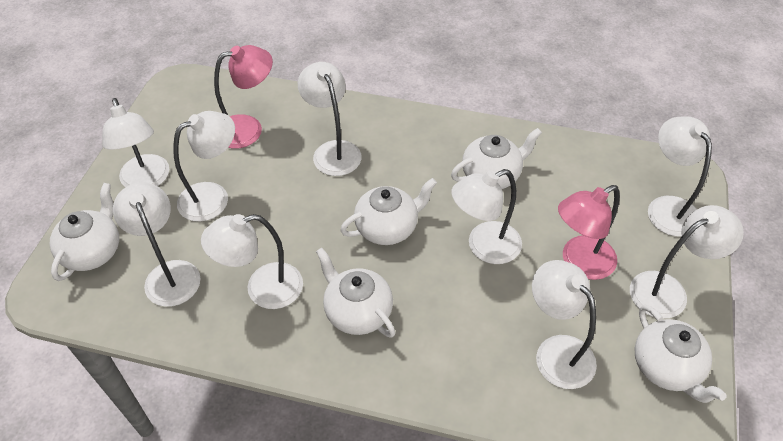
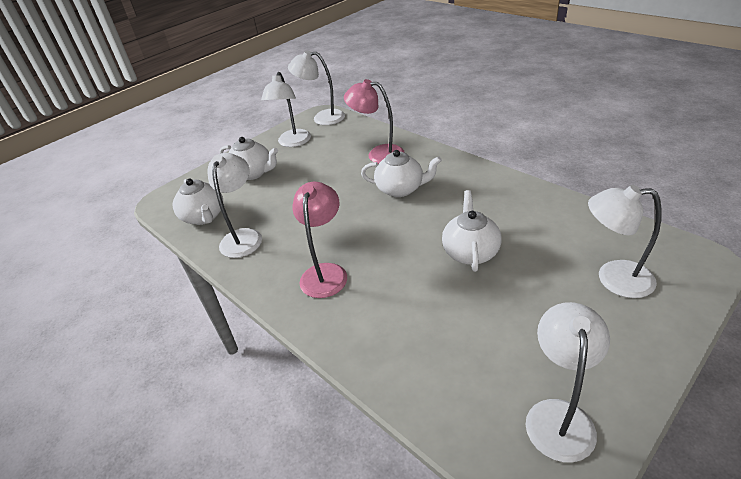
white lamp: 9 -> 5
white teapot: 5 -> 4

